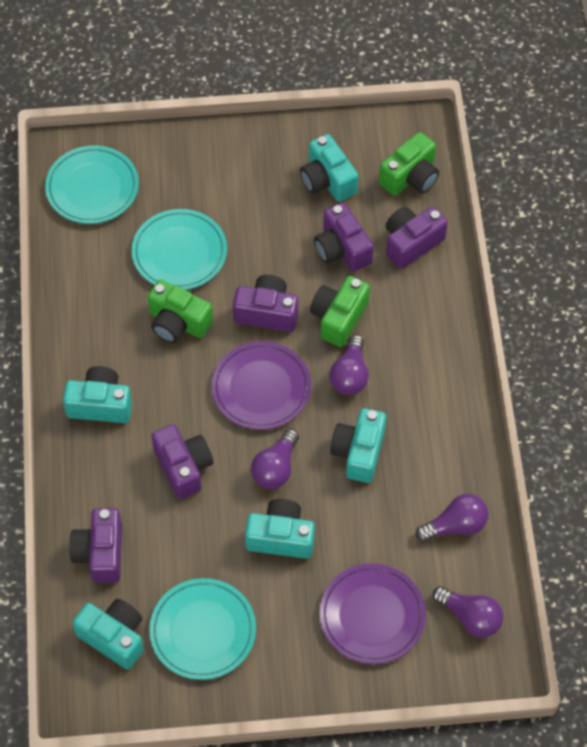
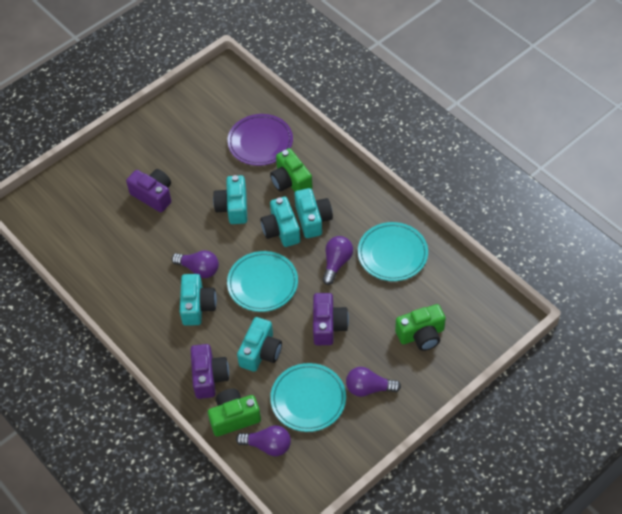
purple camera: 5 -> 3
purple plate: 2 -> 1

